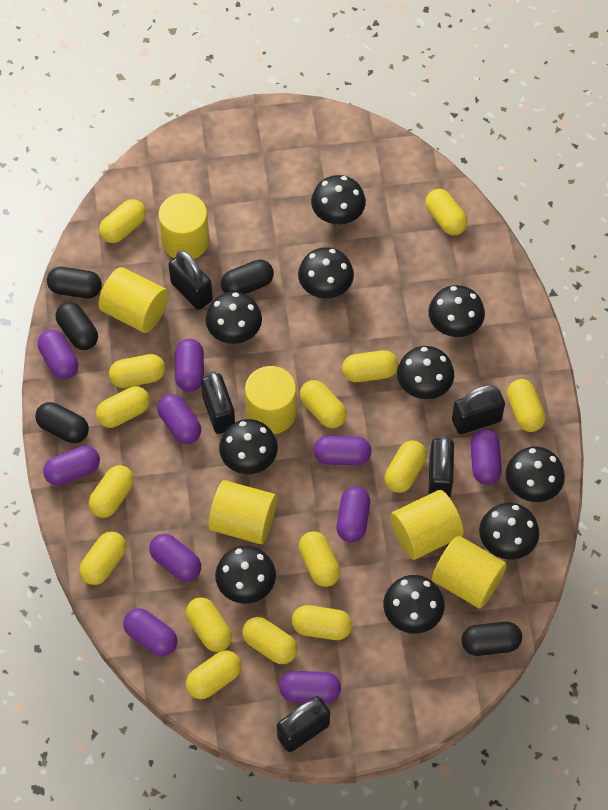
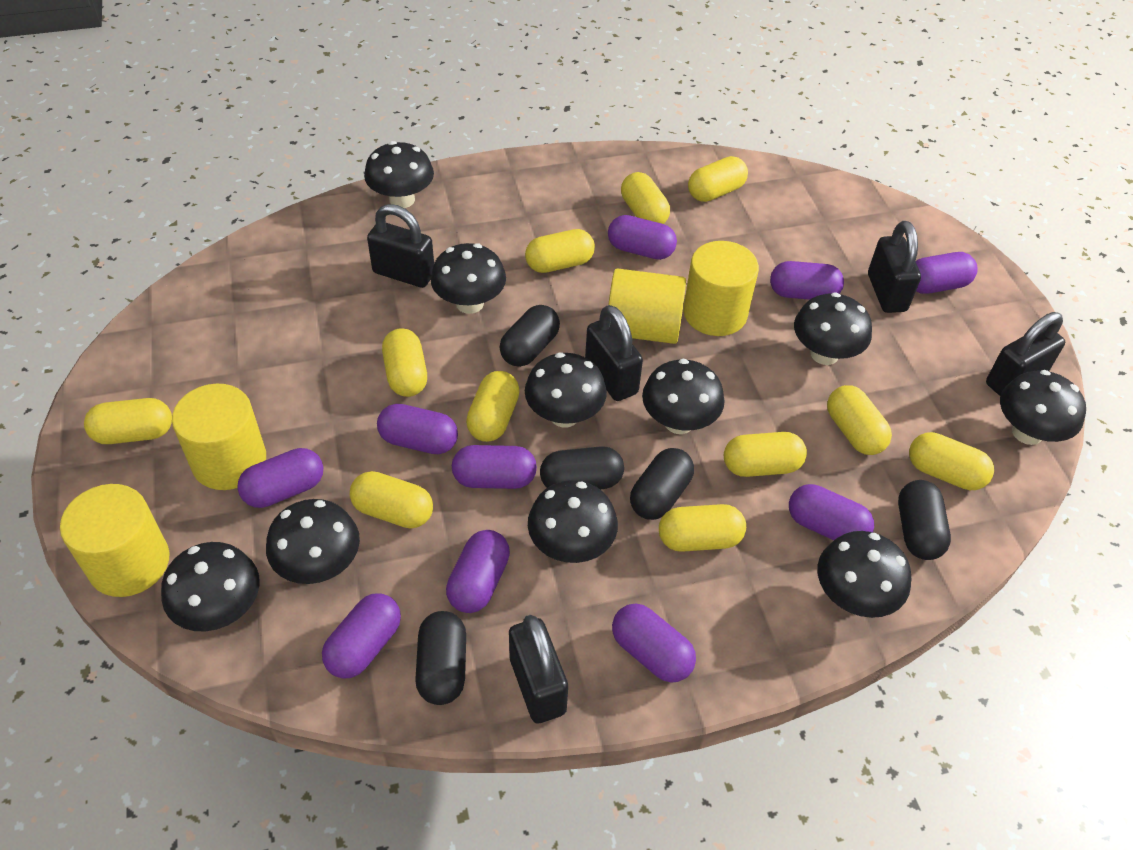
yellow capsule: 15 -> 11
yellow cylinder: 6 -> 4

